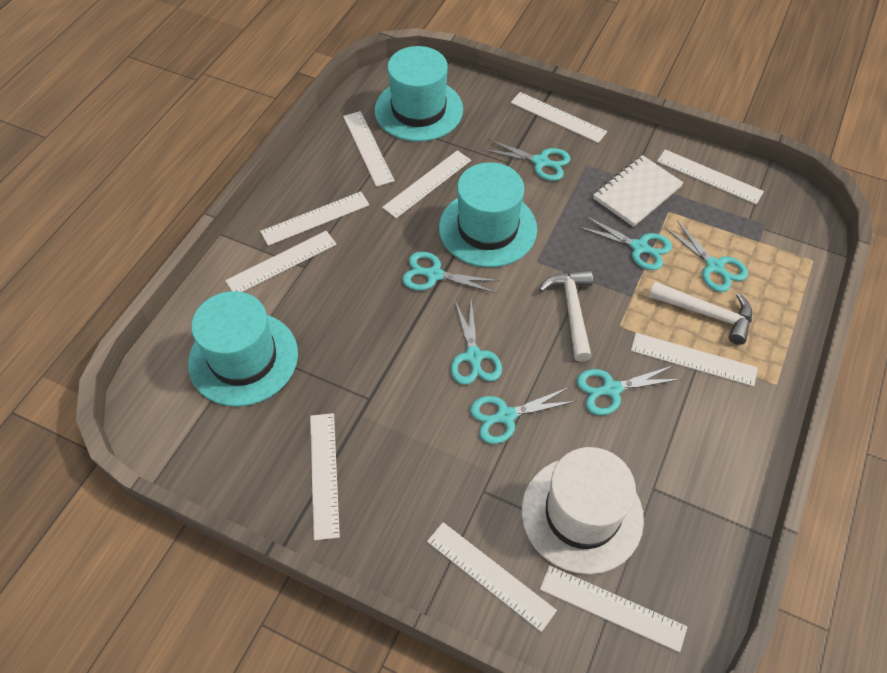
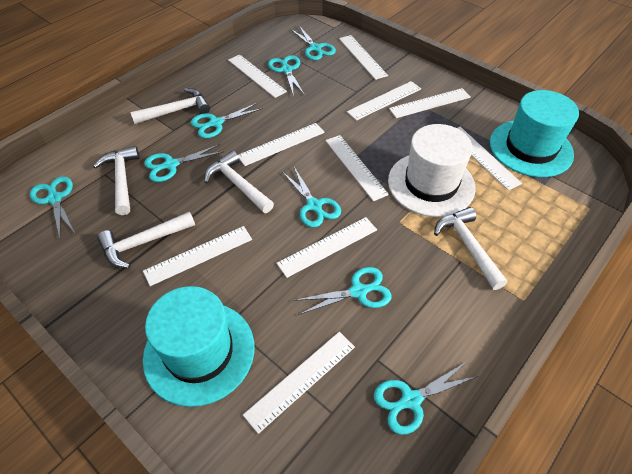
turquoise hat: 3 -> 2
turquoise scissors: 7 -> 8
white hammer: 2 -> 5
white notebook: 1 -> 0

